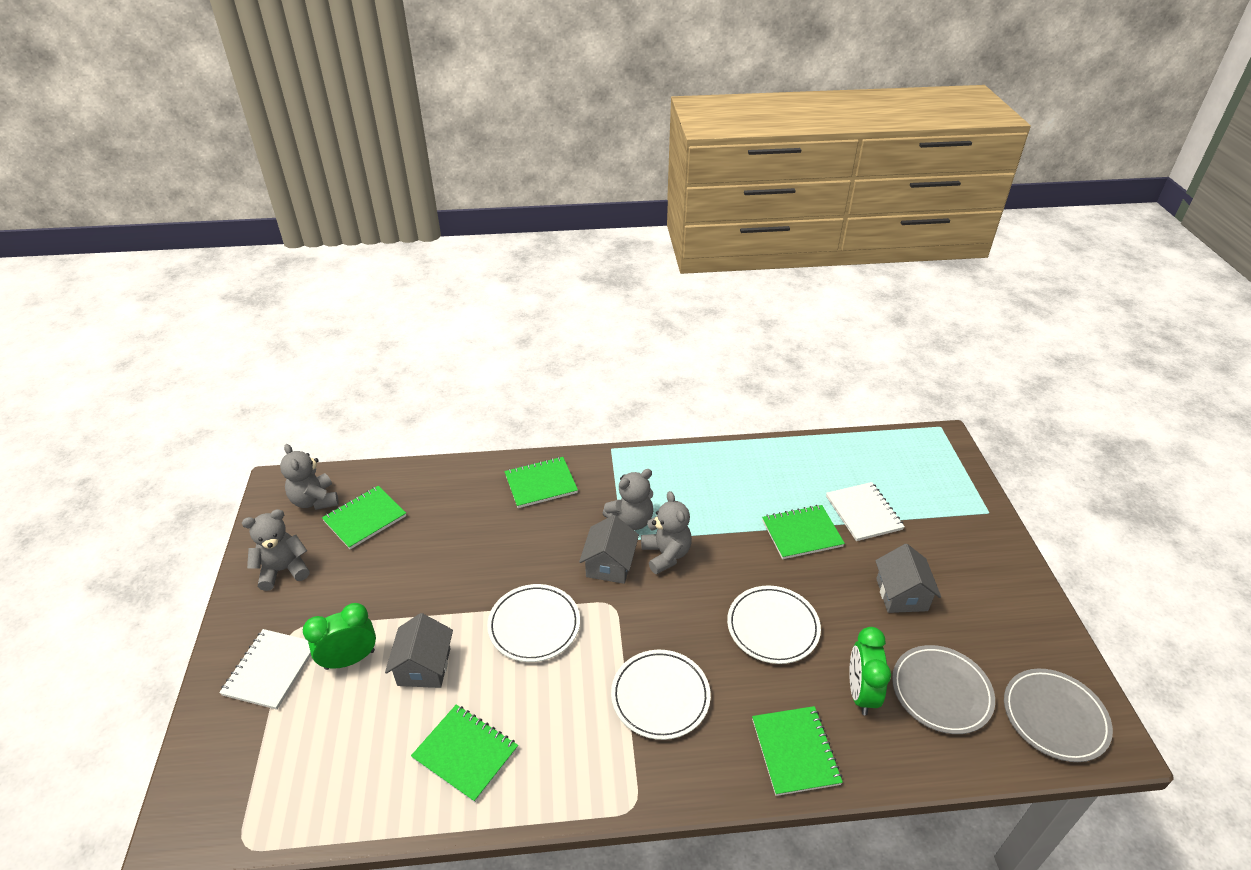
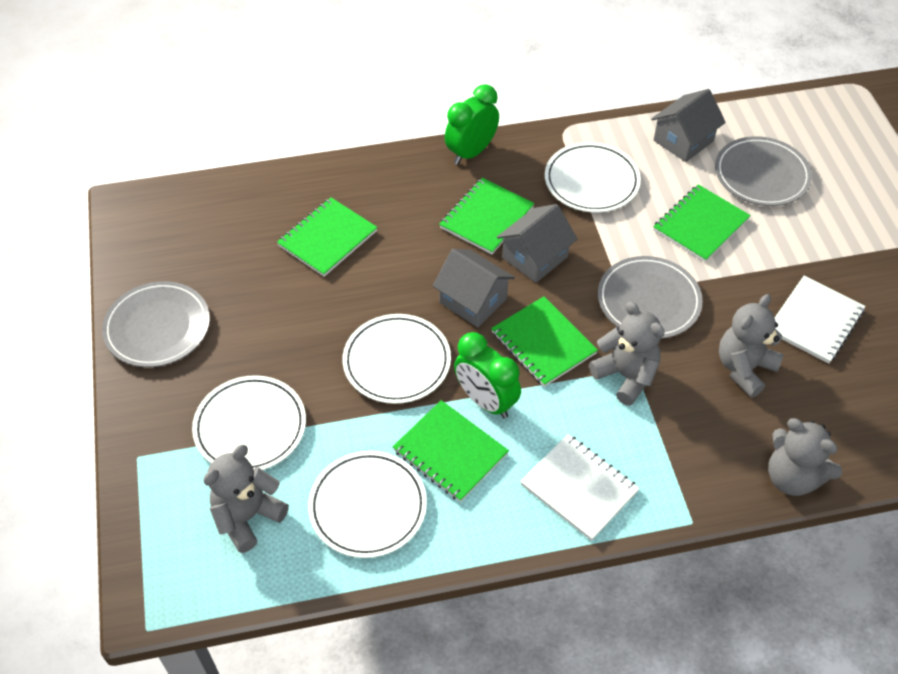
grey plate: 2 -> 3
white plate: 3 -> 4

